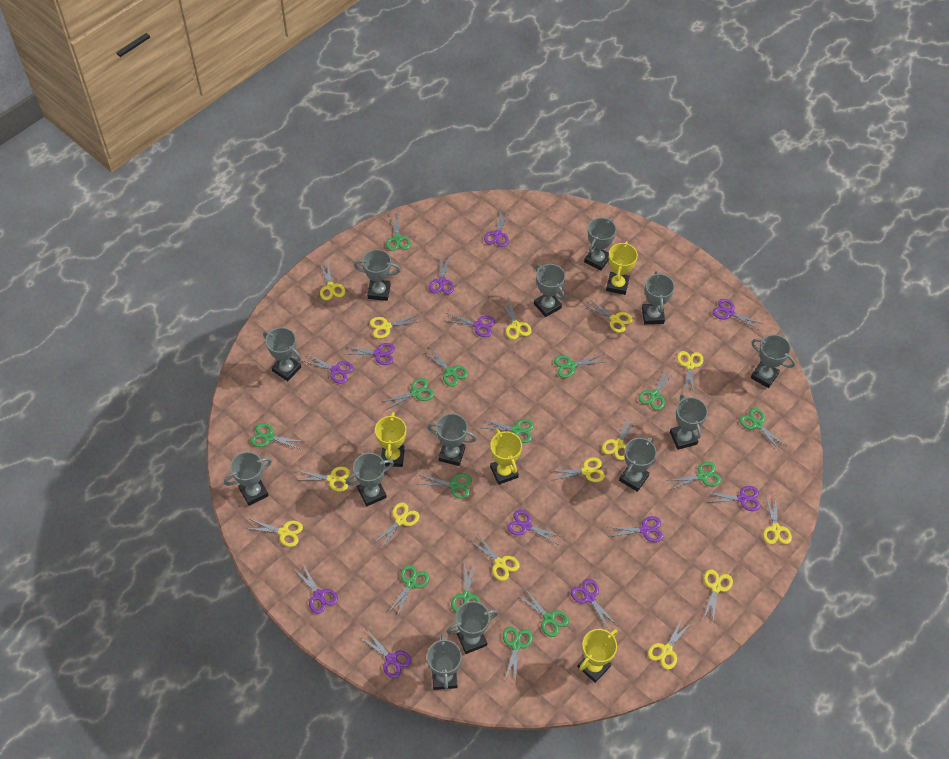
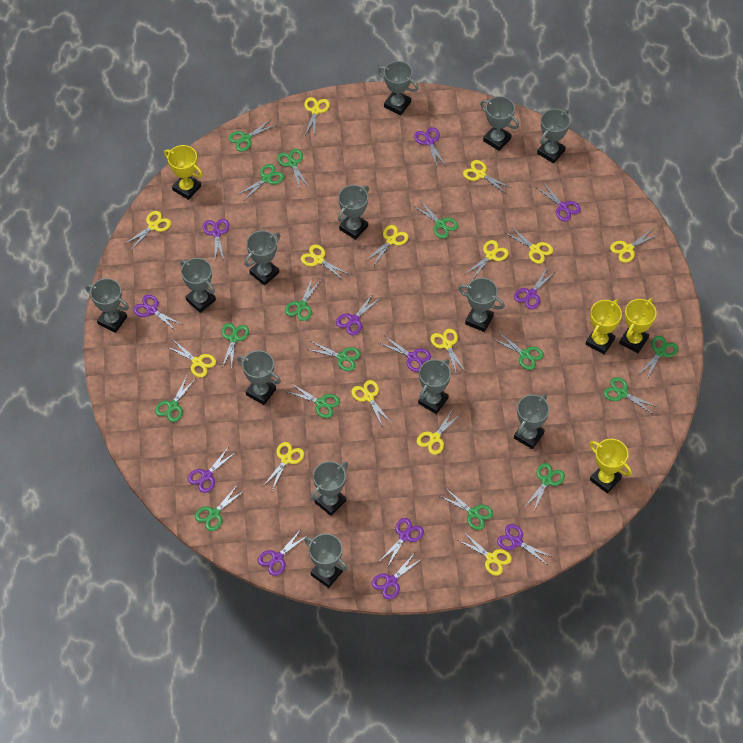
green scissors: 14 -> 15

